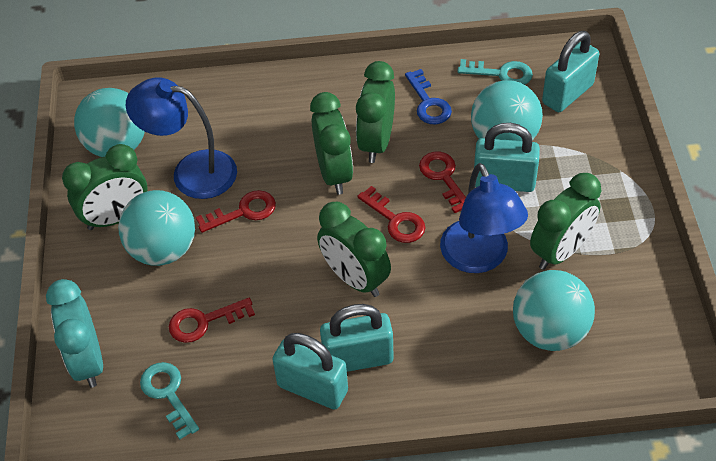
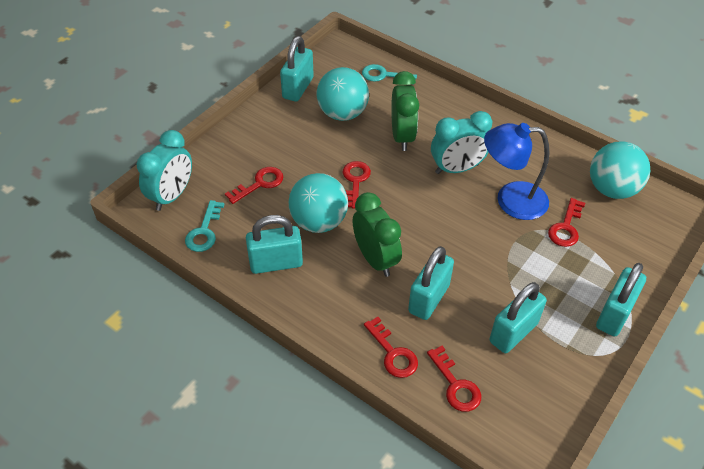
blue key: 1 -> 0
blue lamp: 2 -> 1
green clock: 5 -> 2
red key: 4 -> 5
turquoise ball: 4 -> 3
turquoise clock: 1 -> 2
turquoise padlock: 4 -> 5

